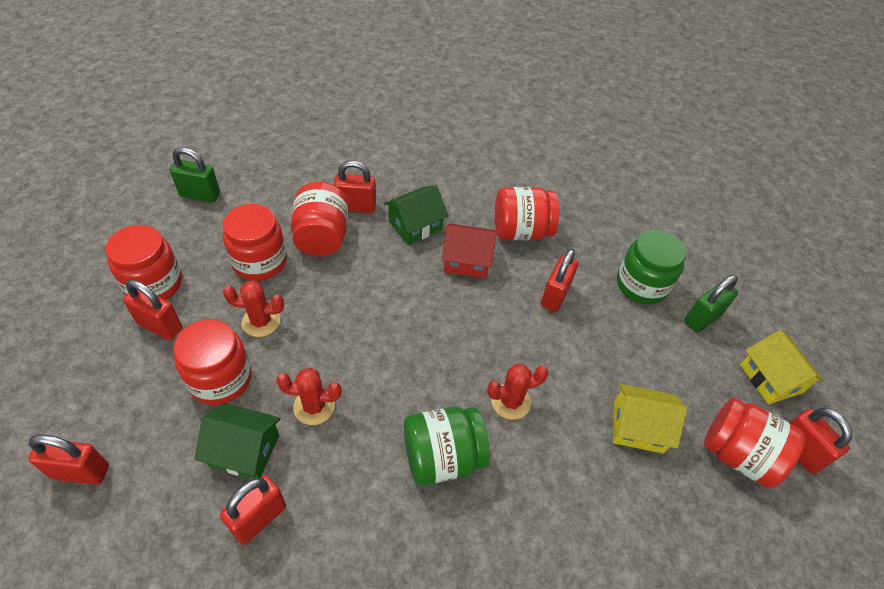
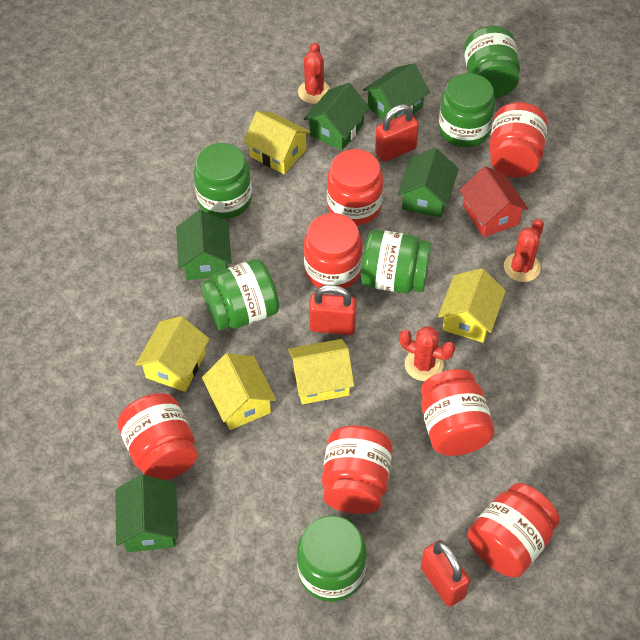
green house: 2 -> 5
green jar: 2 -> 6
green padlock: 2 -> 0
red jar: 6 -> 7
red padlock: 6 -> 3
yellow house: 2 -> 5

